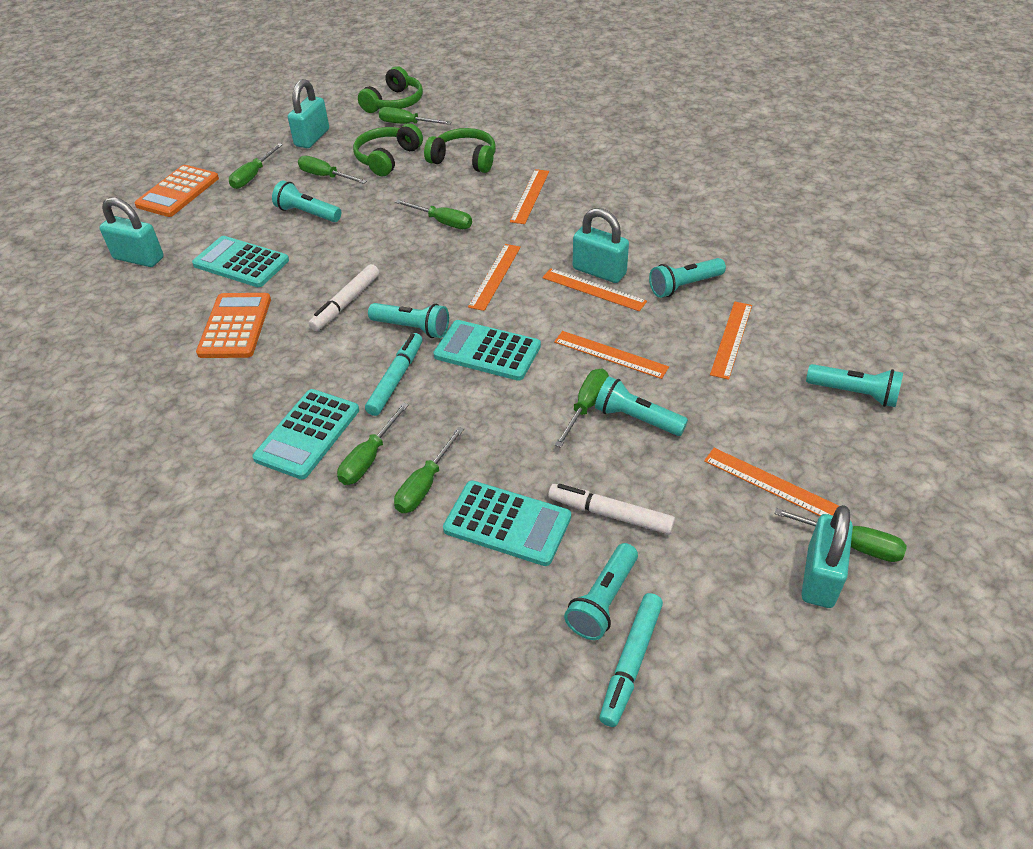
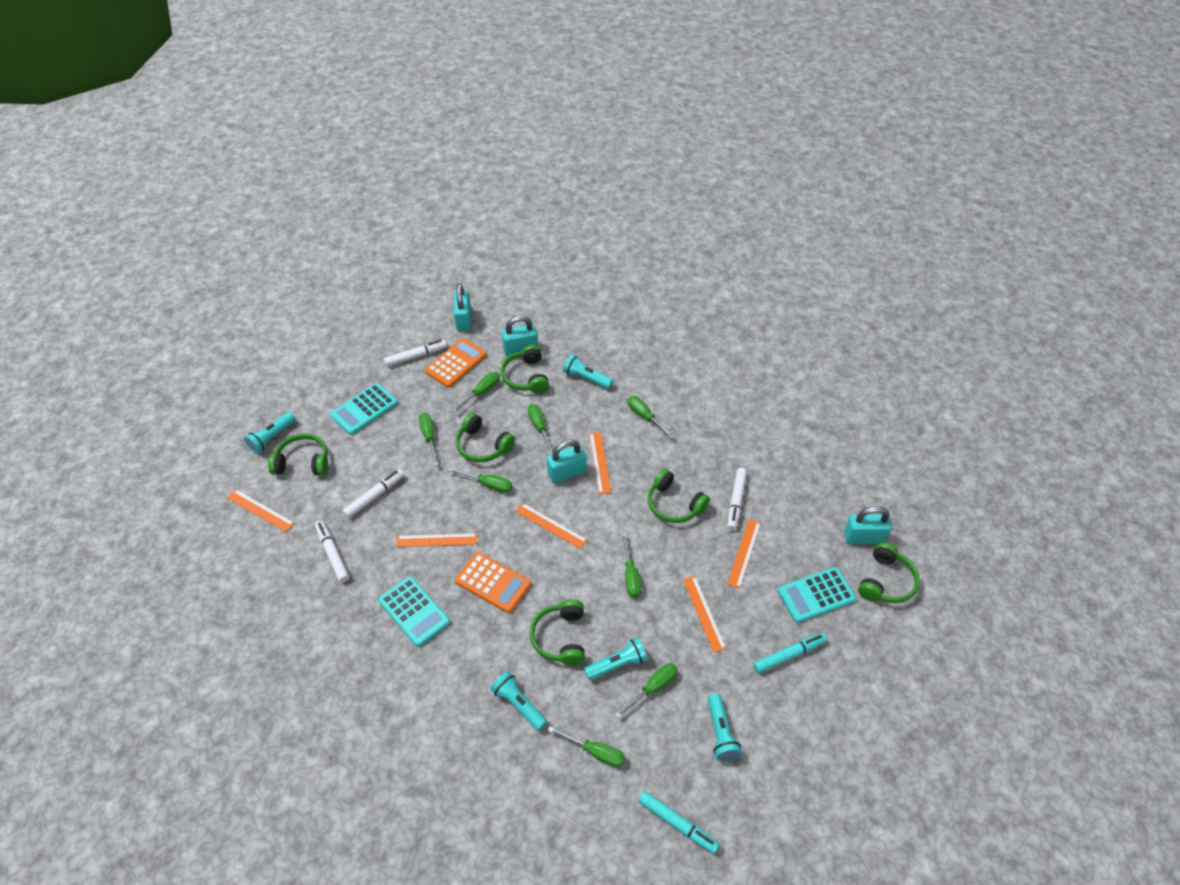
green headphones: 3 -> 6
turquoise calculator: 4 -> 3
turquoise flashlight: 6 -> 5
white marker: 2 -> 4

